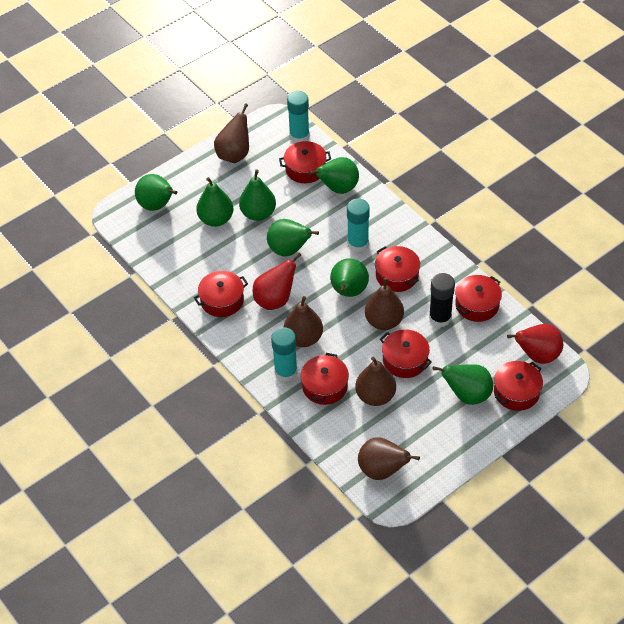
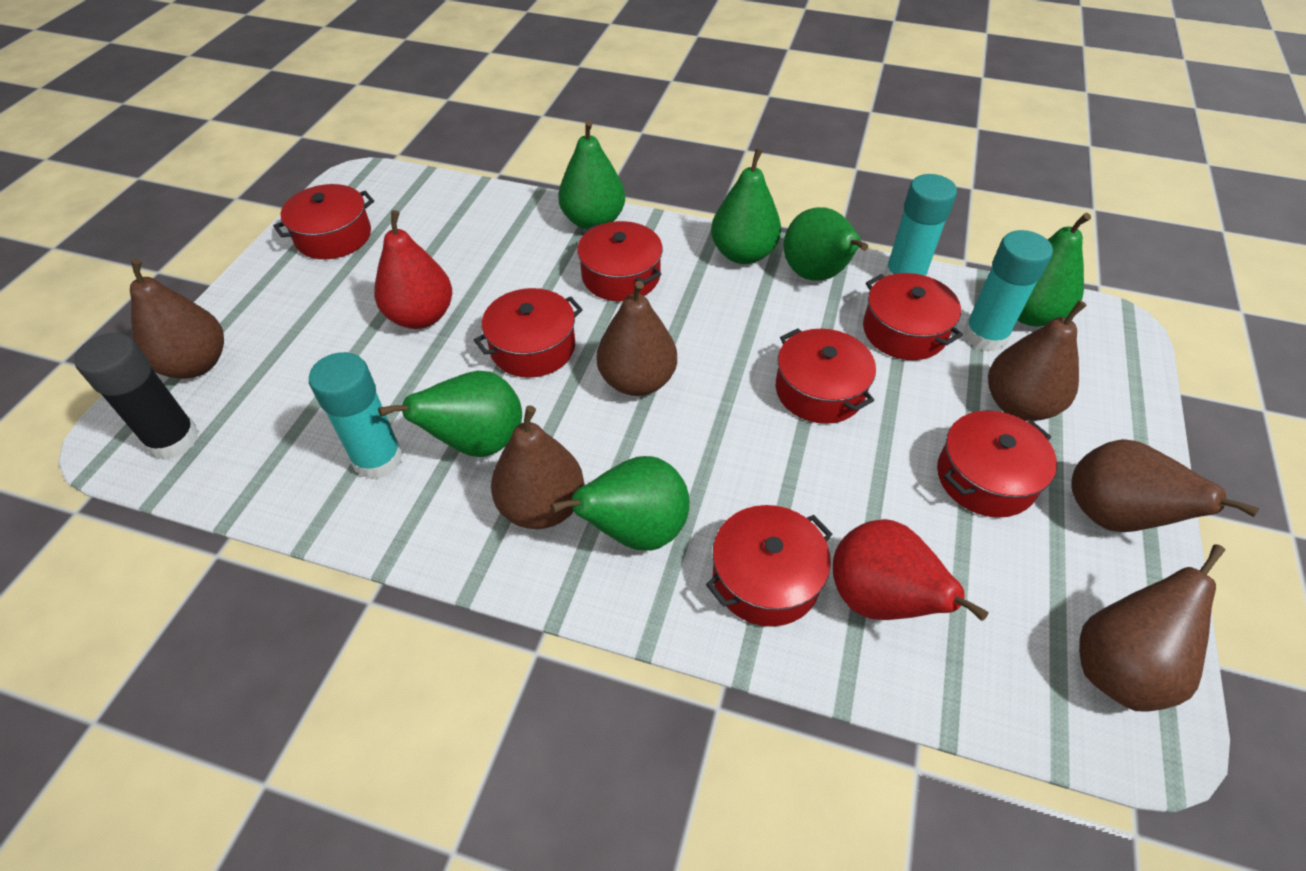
brown pear: 5 -> 6
green pear: 7 -> 6

